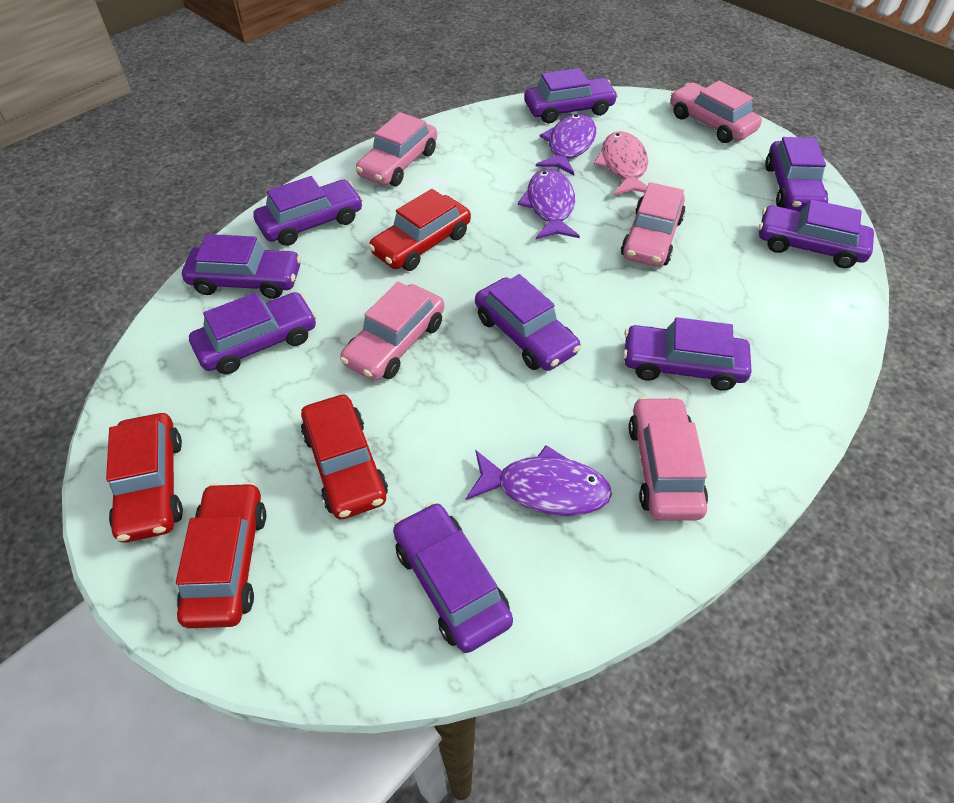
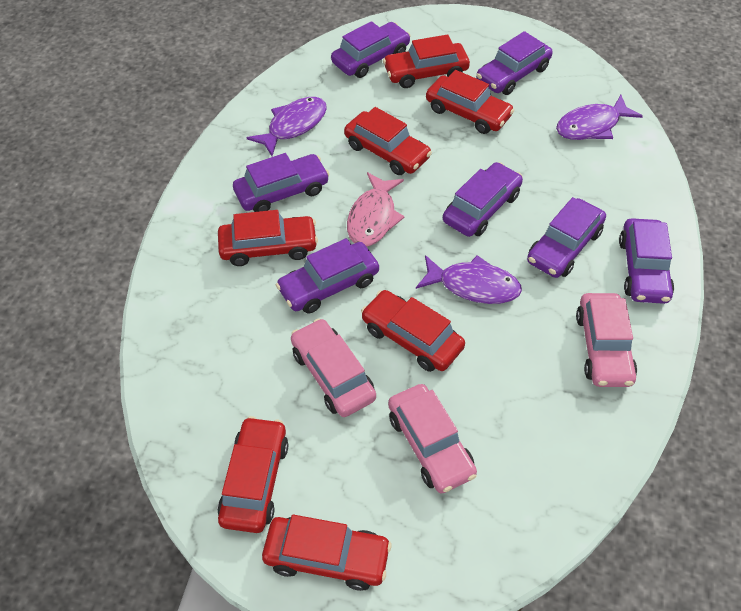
pink car: 5 -> 3
purple car: 9 -> 7
red car: 4 -> 7

